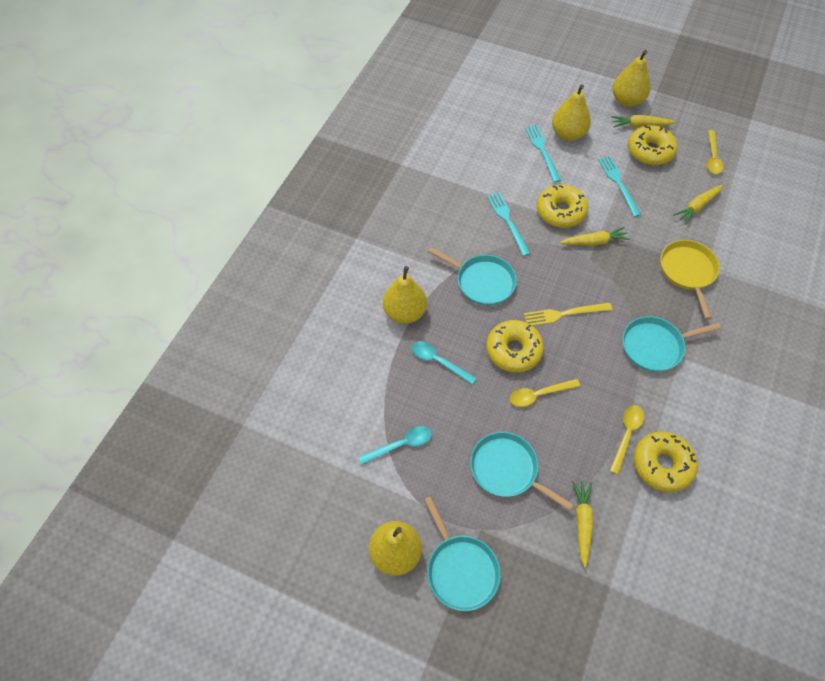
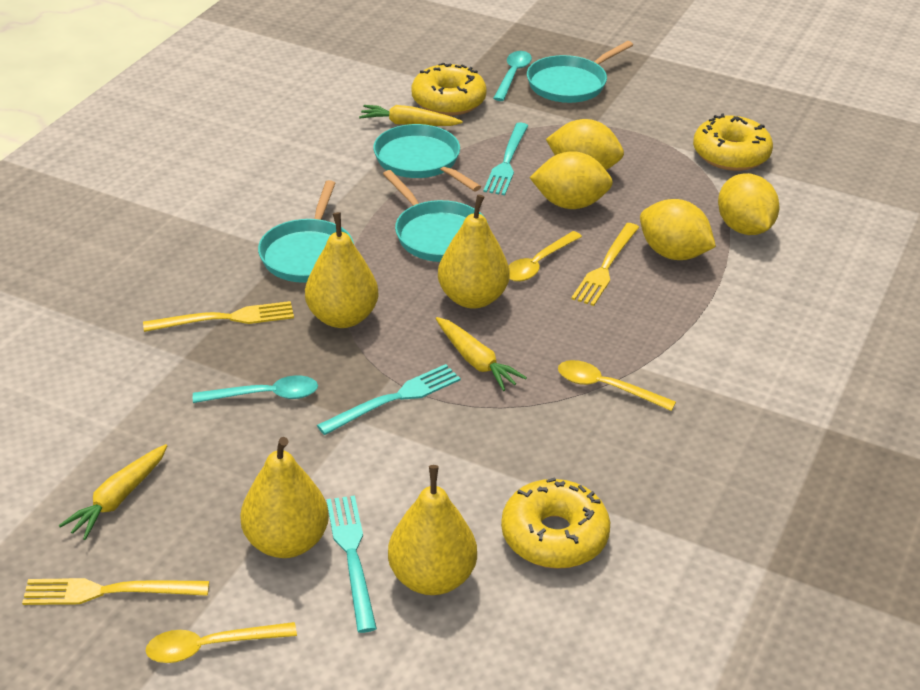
yellow carrot: 4 -> 3
yellow donut: 4 -> 3
yellow fork: 1 -> 3
yellow lemon: 0 -> 4
yellow pan: 1 -> 0

